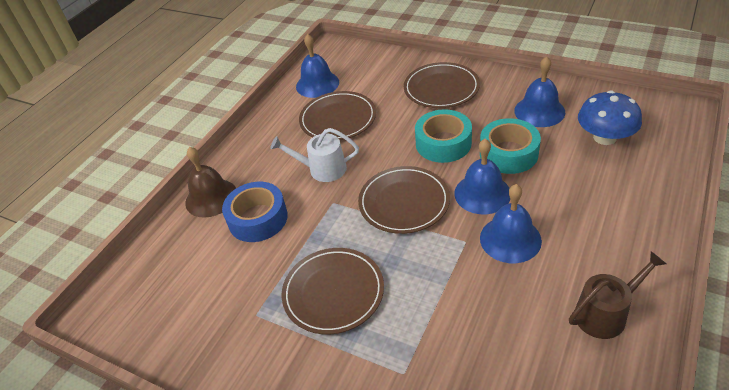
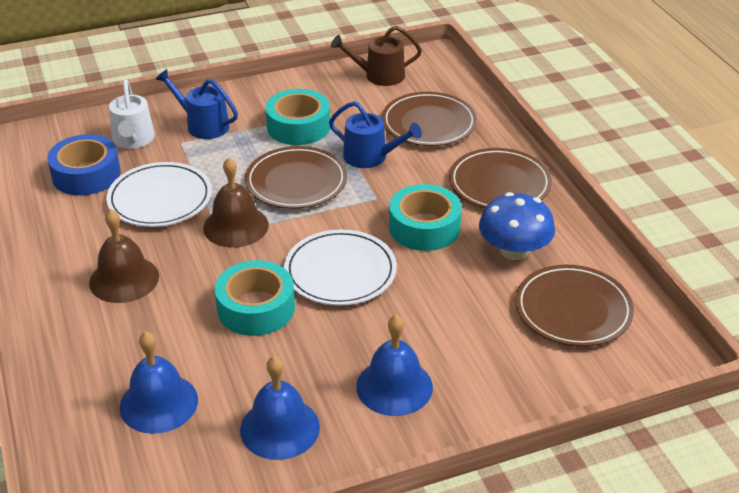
blue bell: 4 -> 3
blue watering can: 0 -> 2
brown bell: 1 -> 2
turquoise tape: 2 -> 3
white plate: 0 -> 2

